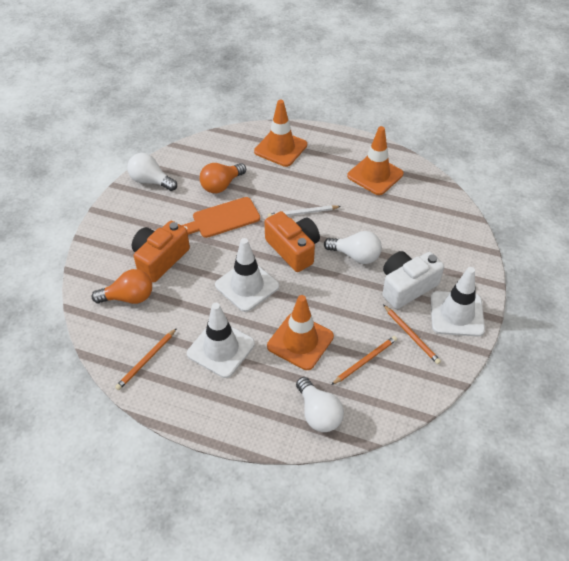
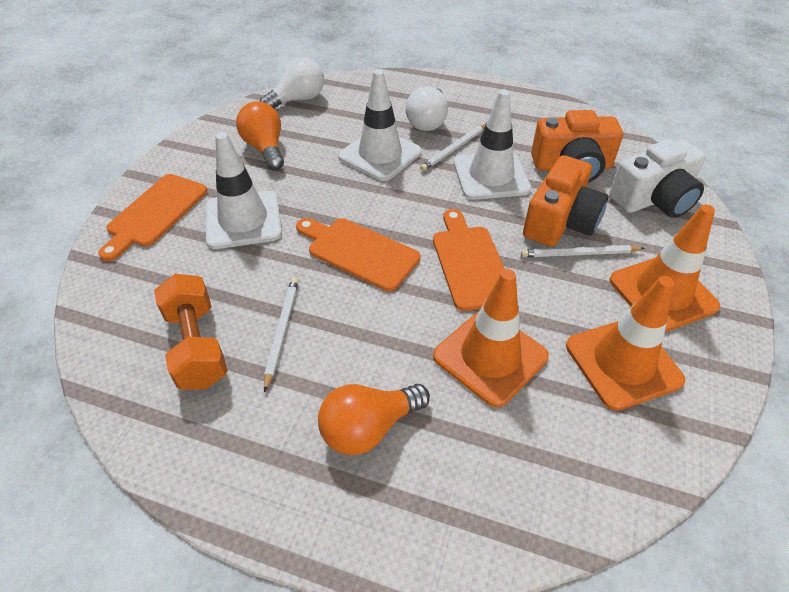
orange cutting board: 1 -> 3
orange dumbbell: 0 -> 1
orange pencil: 3 -> 0
white light bulb: 3 -> 2
white pencil: 1 -> 3

